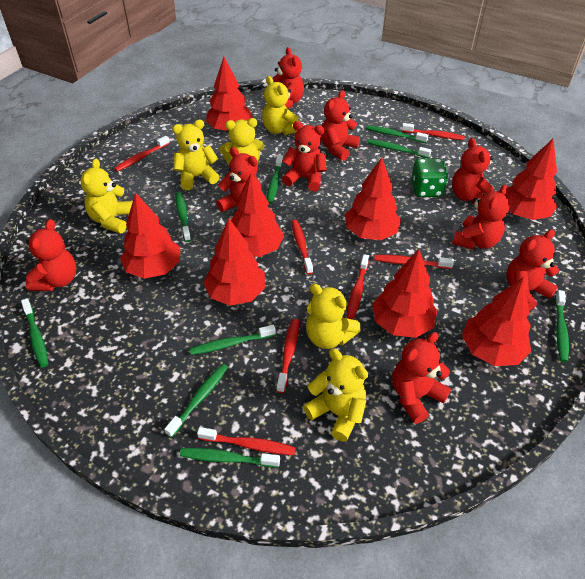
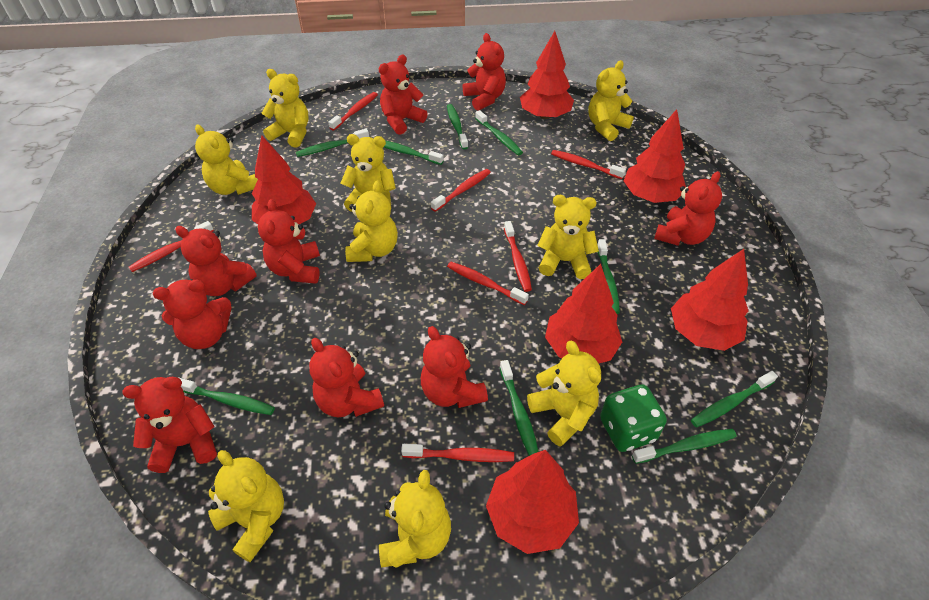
red tree: 8 -> 6
yellow teddy bear: 6 -> 9

